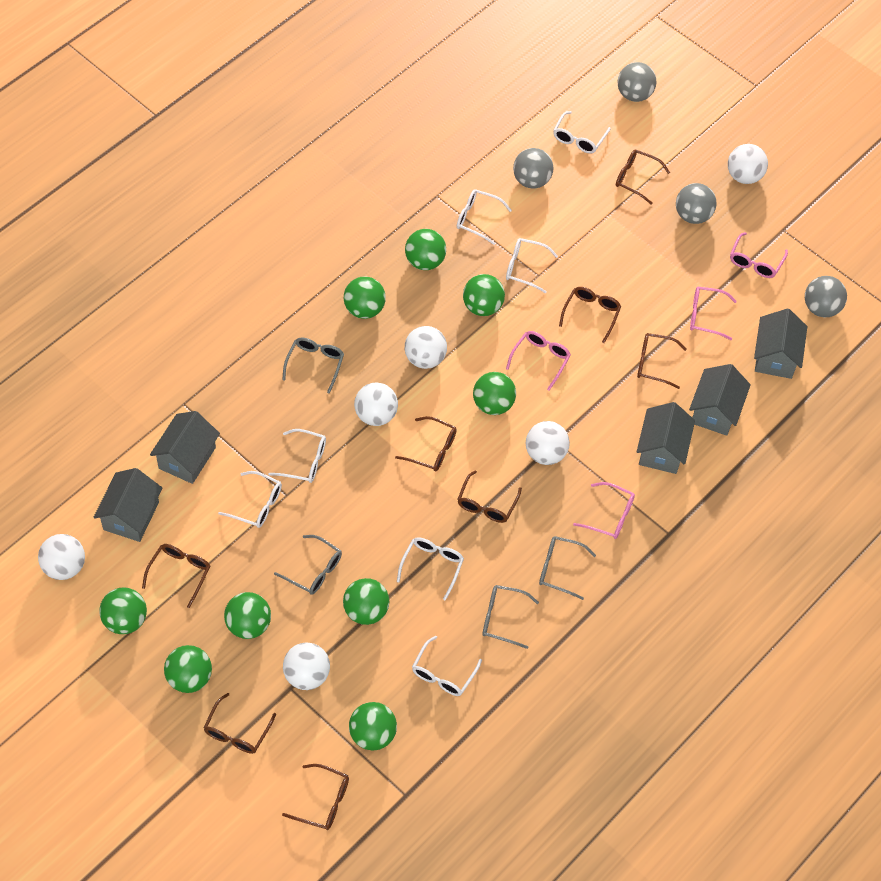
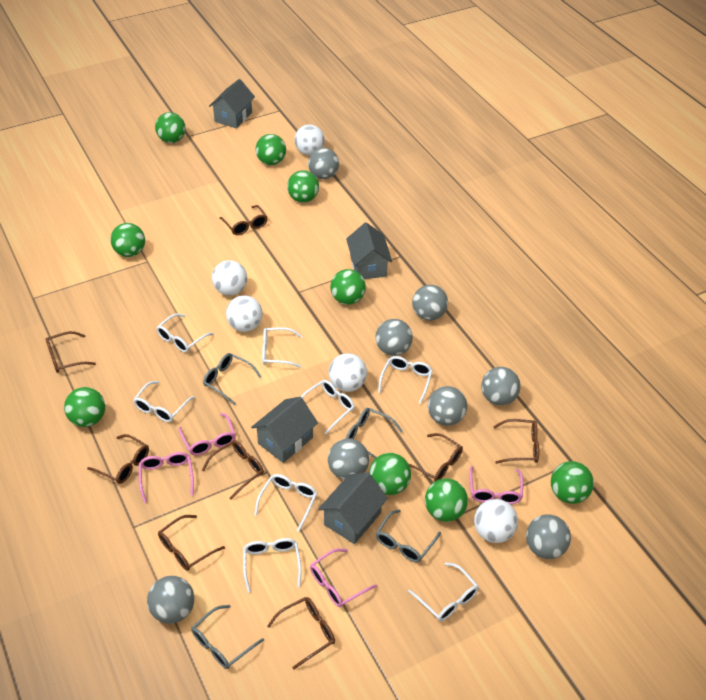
grey ball: 4 -> 8
grey house: 5 -> 4
white ball: 6 -> 5
white glasses: 7 -> 8

